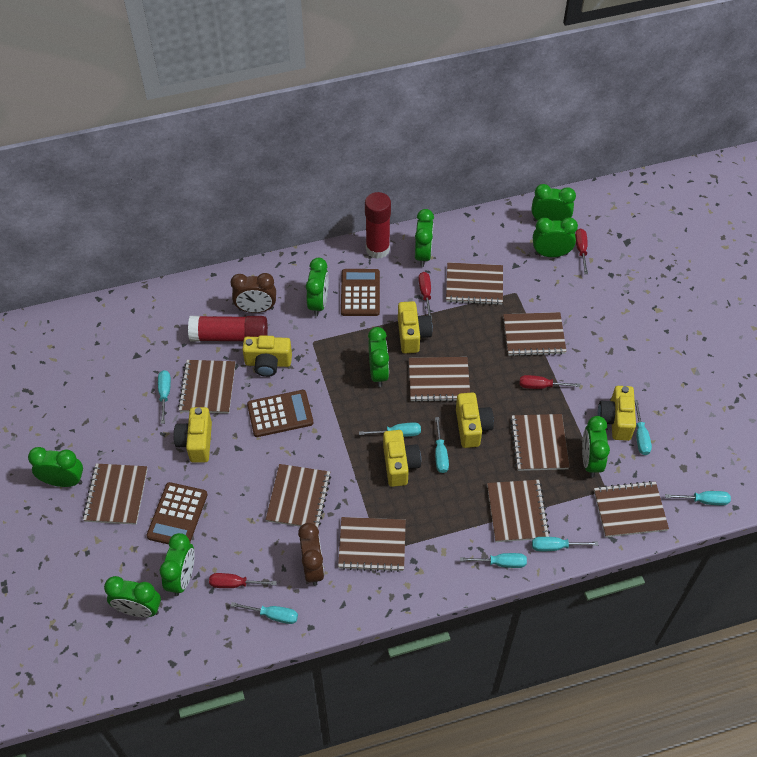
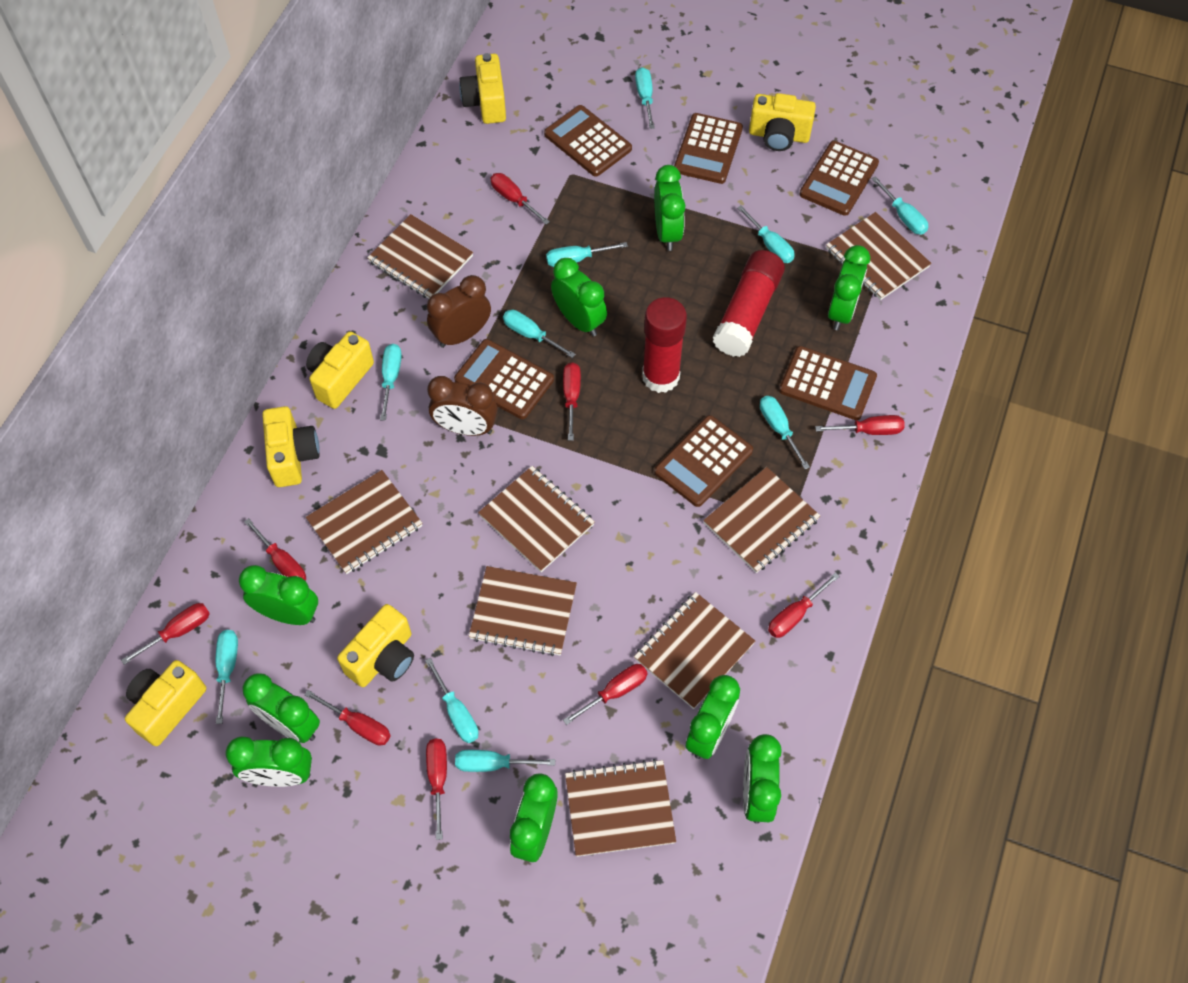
brown calculator: 3 -> 6
brown notebook: 10 -> 8
red screwdriver: 4 -> 9
turquoise screwdriver: 8 -> 10

